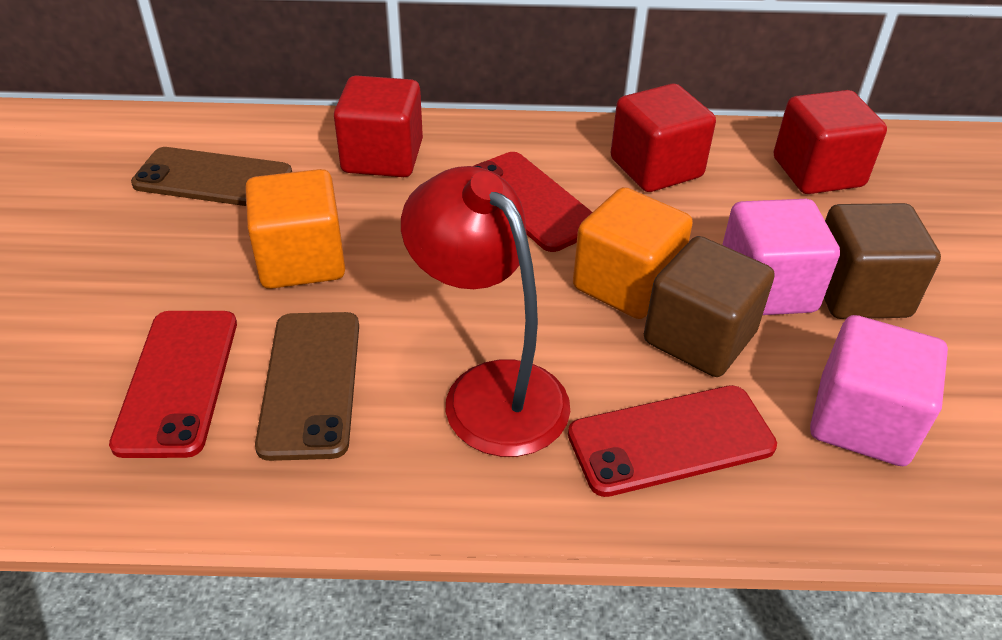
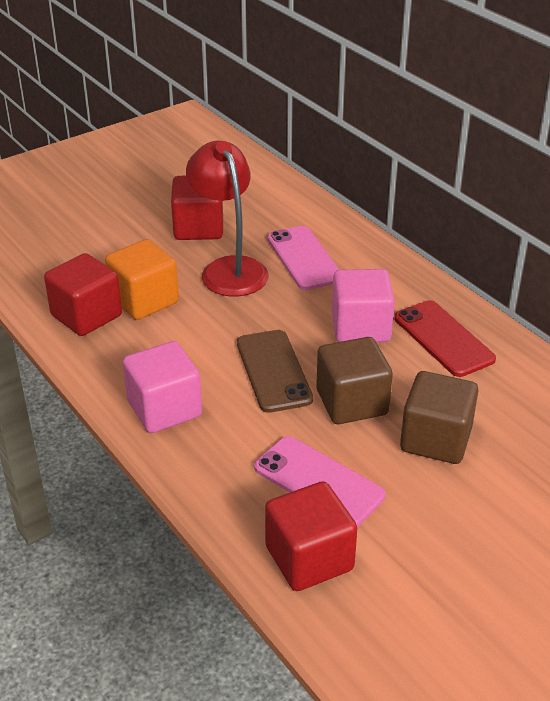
brown phone: 2 -> 1
orange cube: 2 -> 1
pink phone: 0 -> 2
red phone: 3 -> 1

